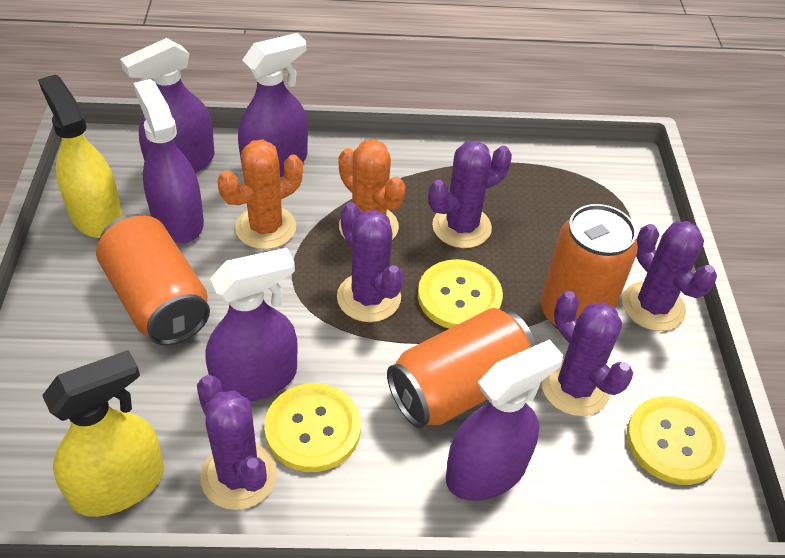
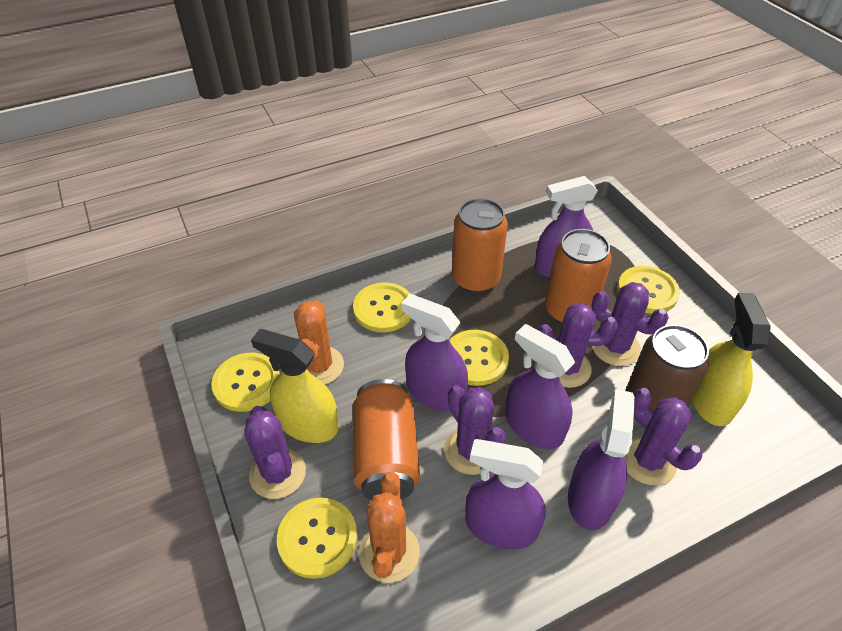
brown can: 0 -> 1
yellow button: 3 -> 5

